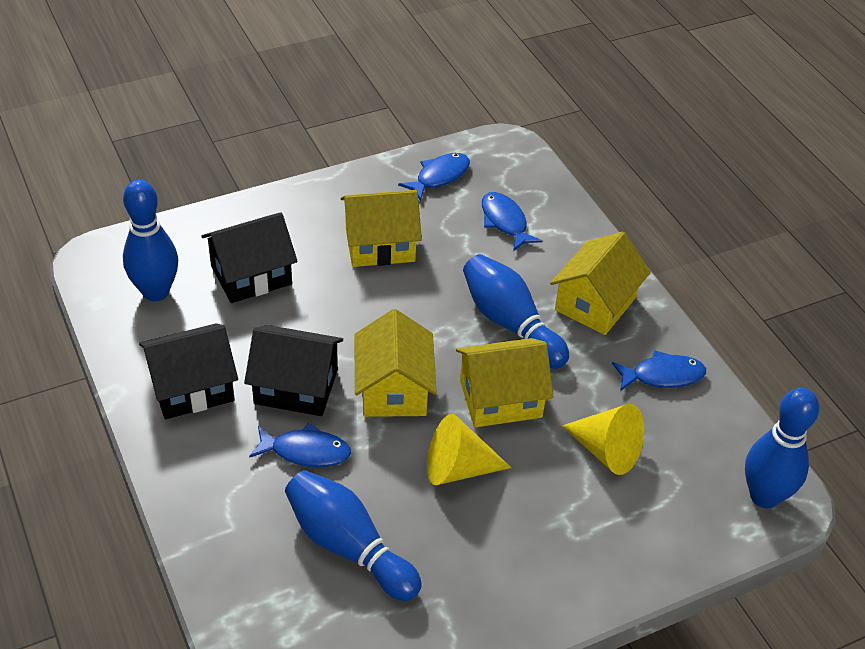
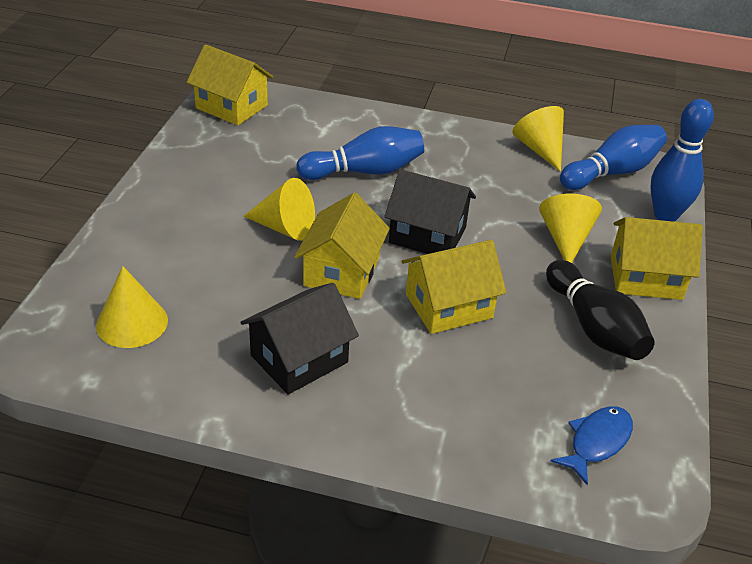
black bowling pin: 0 -> 1
black house: 3 -> 2
blue bowling pin: 4 -> 3
blue fish: 4 -> 1
yellow cone: 2 -> 4

